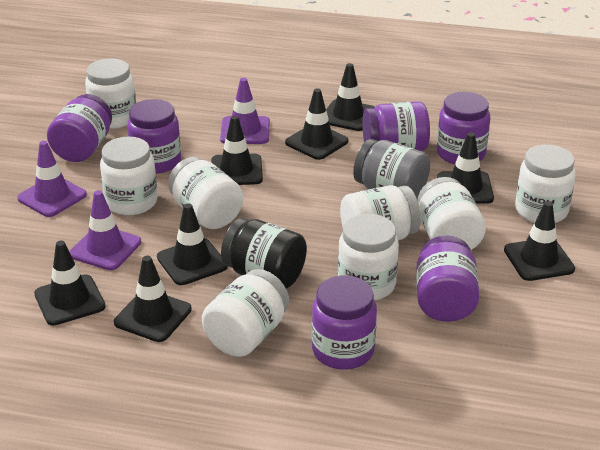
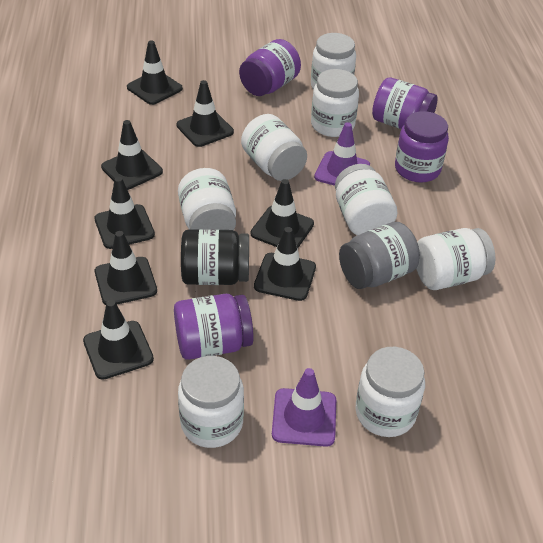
purple jar: 6 -> 4
purple traffic cone: 3 -> 2

